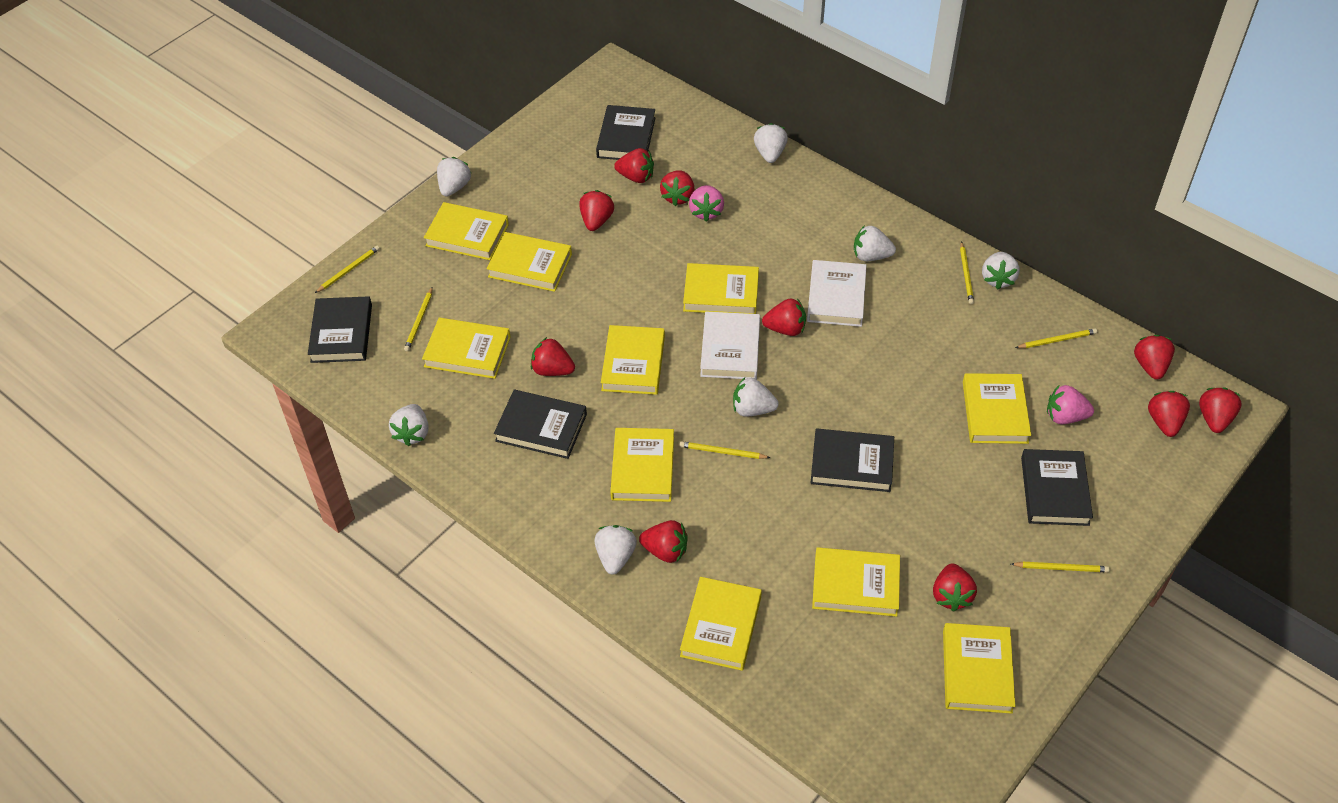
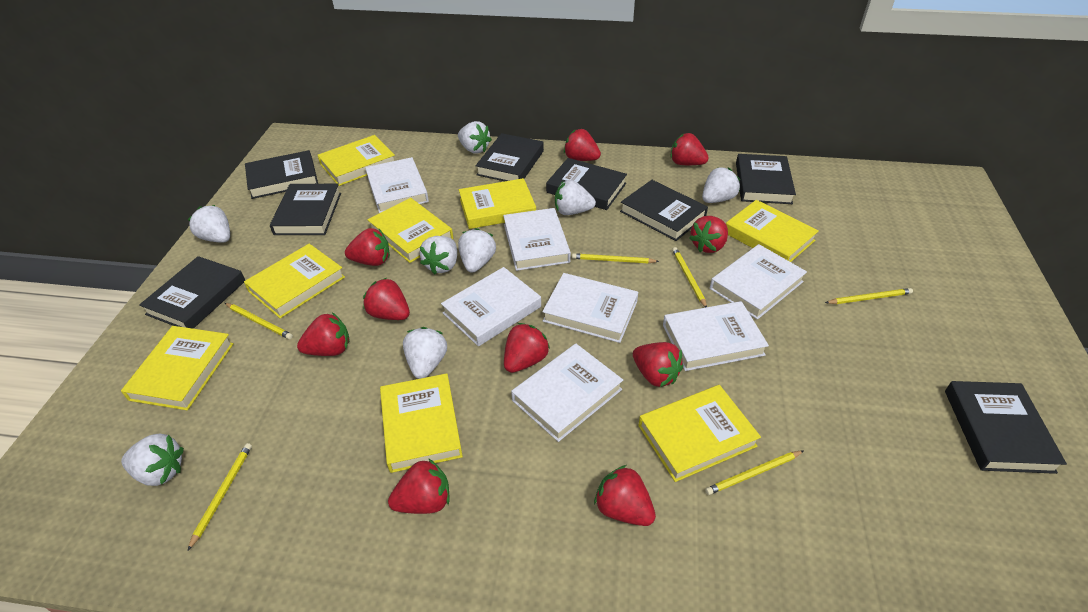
black book: 5 -> 8
pink strawberry: 2 -> 0
white book: 2 -> 7
white strawberry: 7 -> 8
yellow book: 10 -> 8

